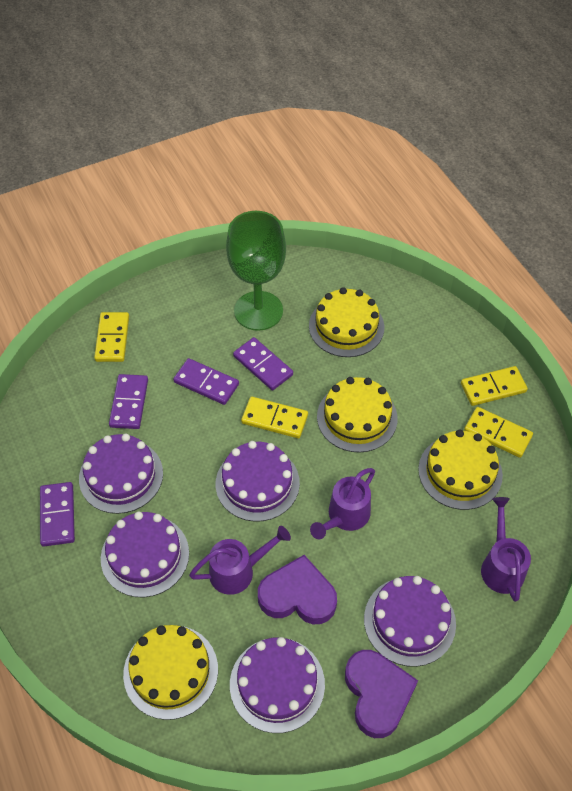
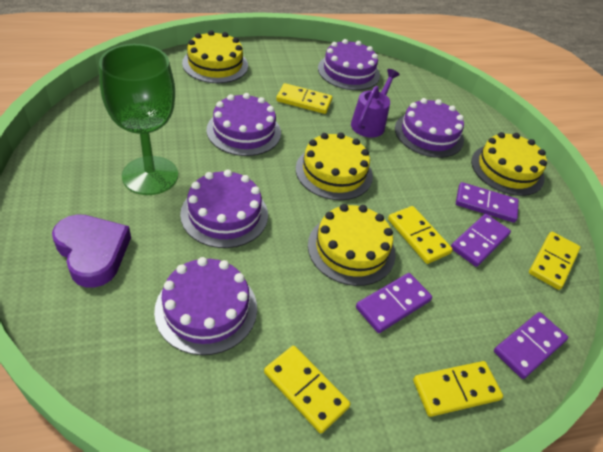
purple heart: 2 -> 1
purple watering can: 3 -> 1
yellow domino: 4 -> 5

